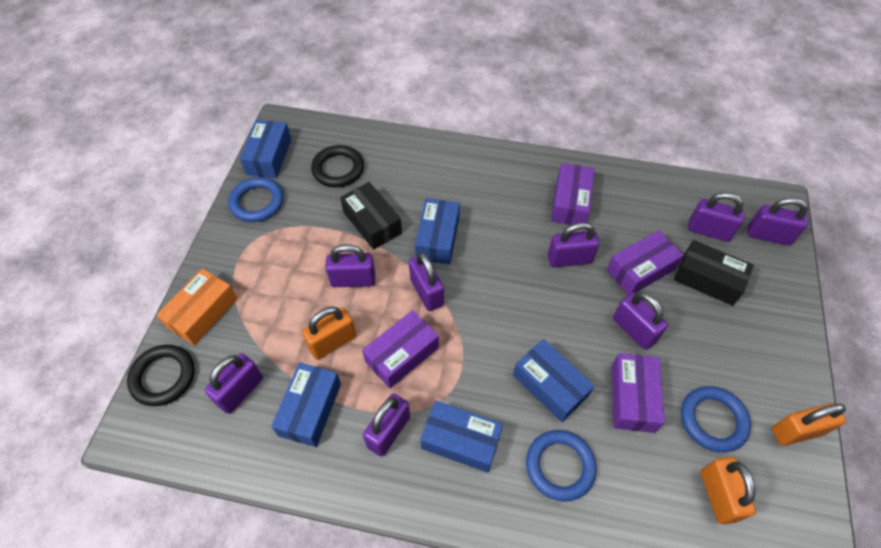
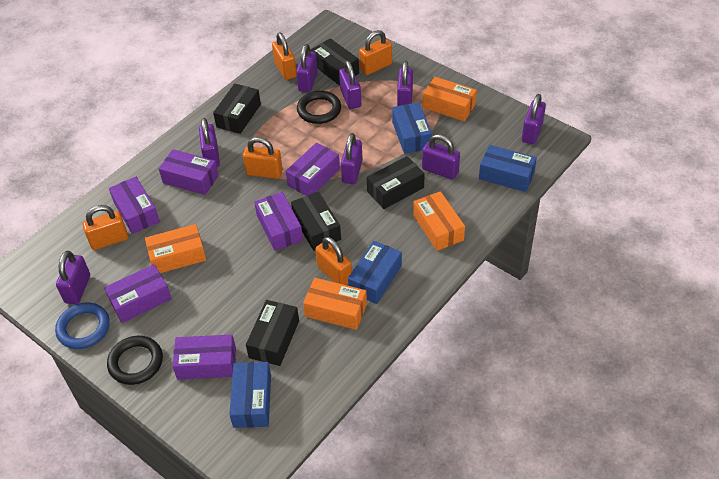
black box: 2 -> 5
blue box: 5 -> 4
blue ring: 3 -> 1
orange box: 1 -> 4
orange padlock: 3 -> 5
purple box: 4 -> 6

